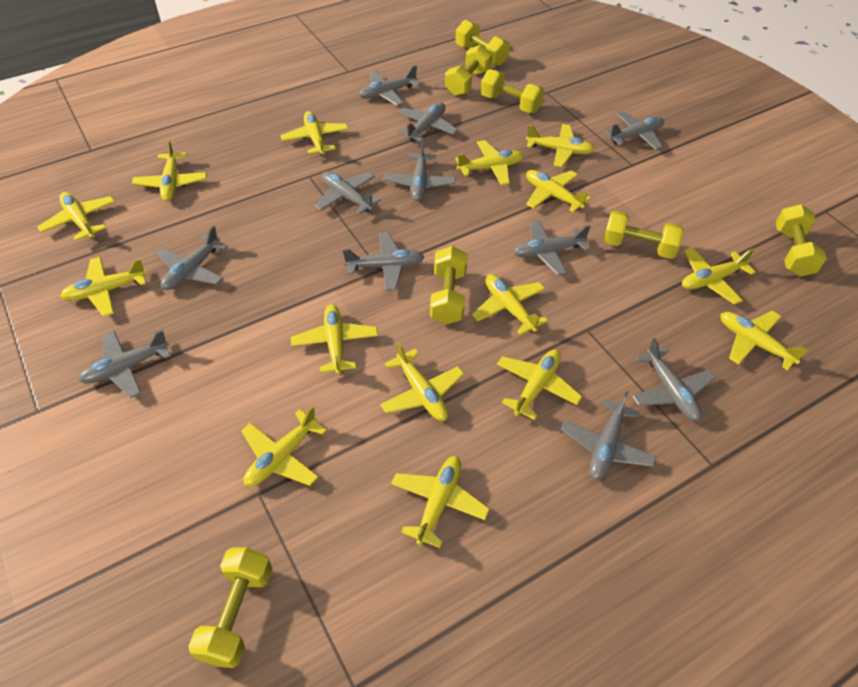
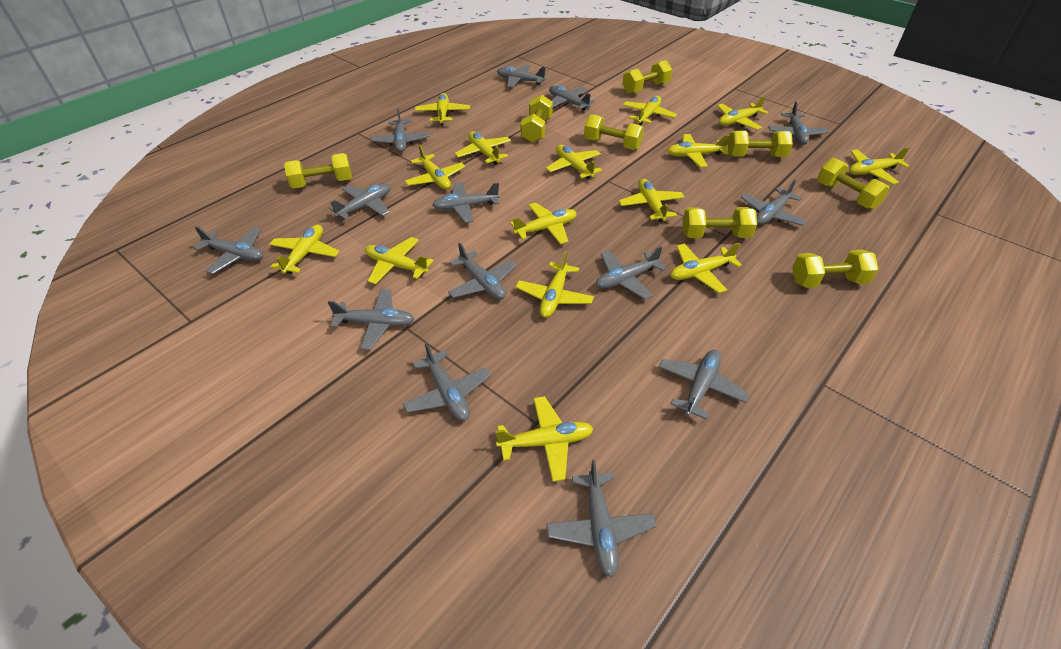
grey plane: 11 -> 14
yellow dumbbell: 7 -> 8

